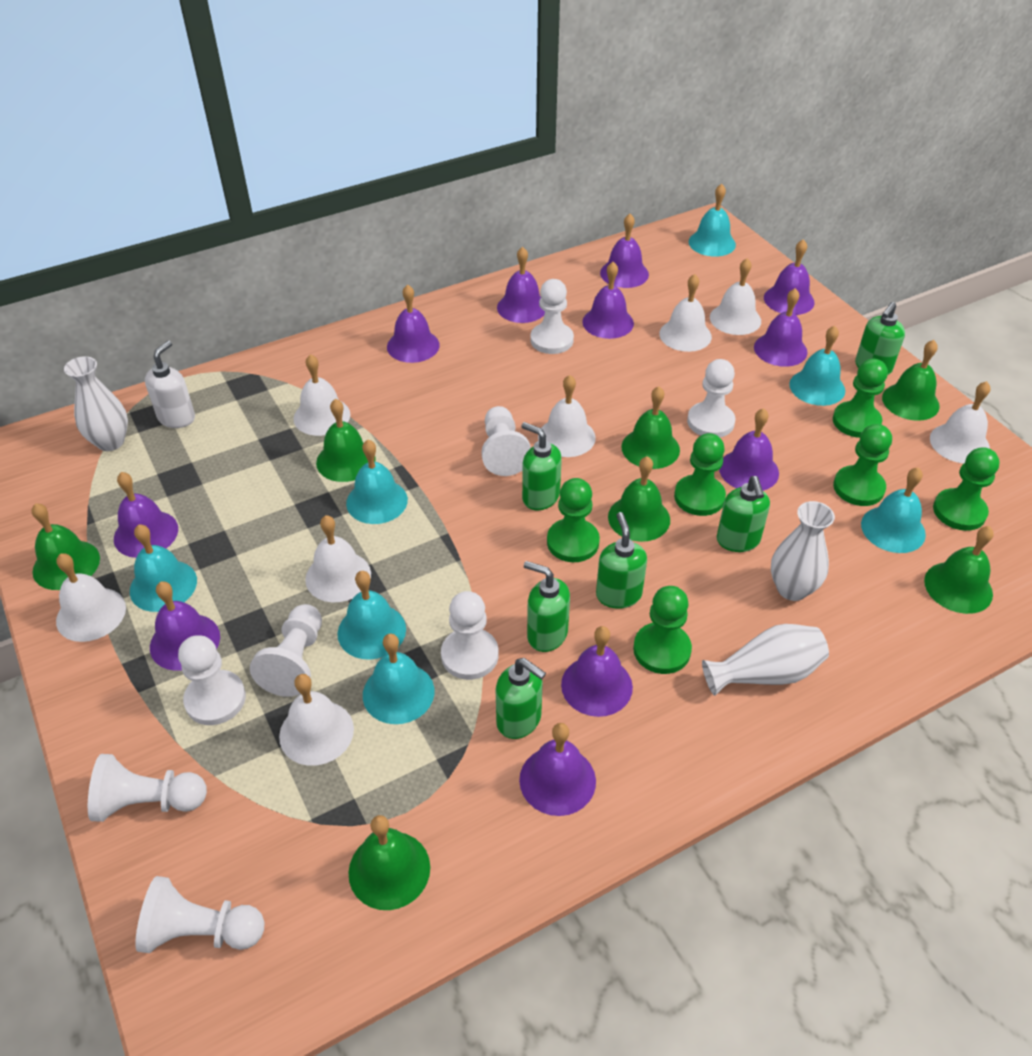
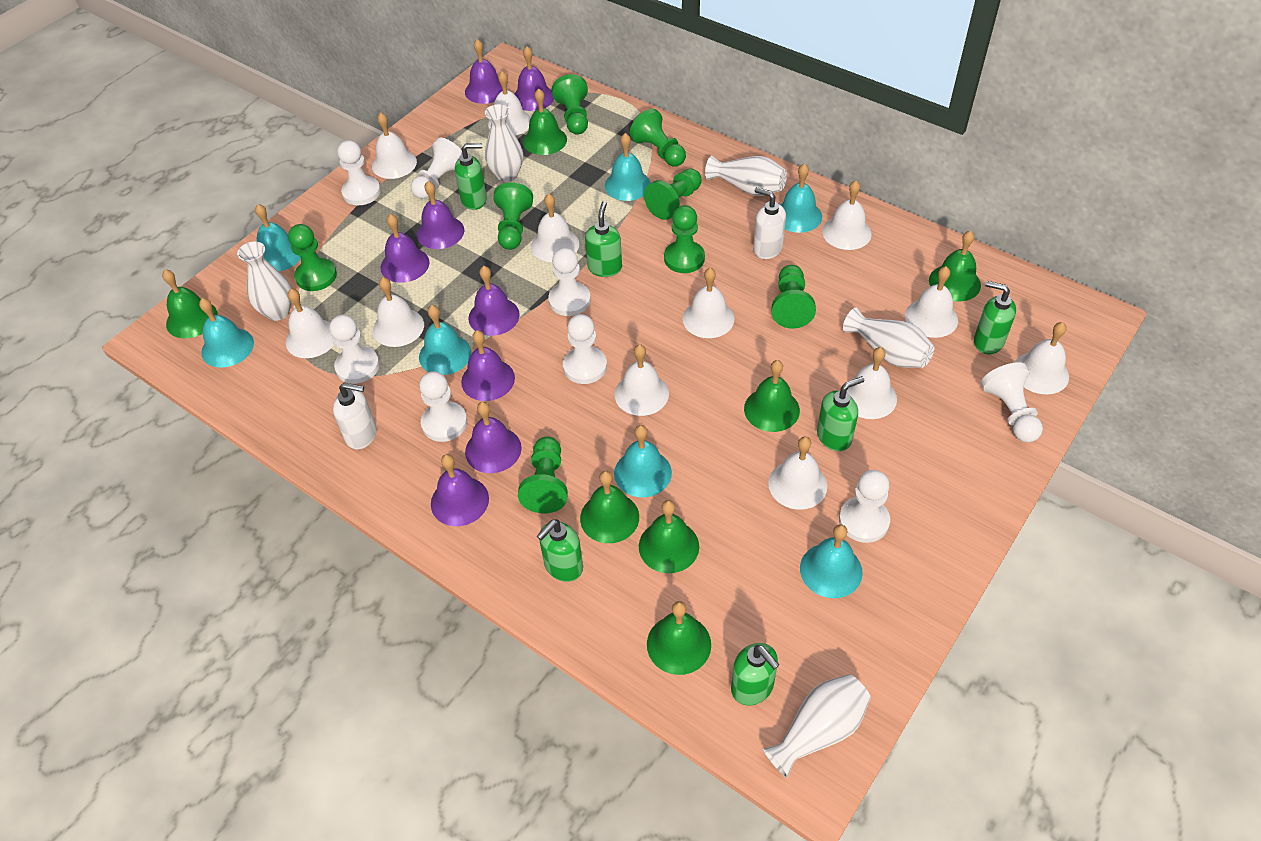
green pawn: 6 -> 8
purple bell: 11 -> 8
white bell: 8 -> 12
white soap dispenser: 1 -> 2
white vase: 3 -> 5

